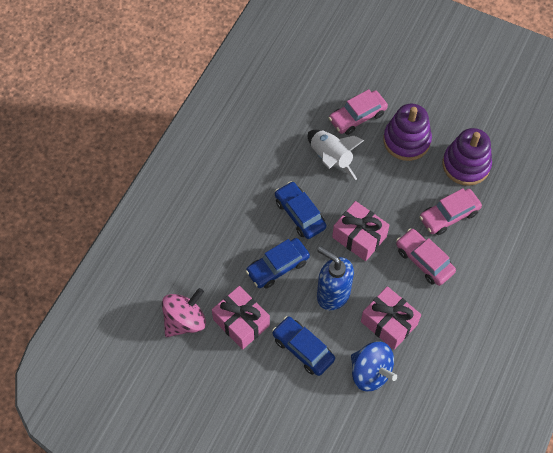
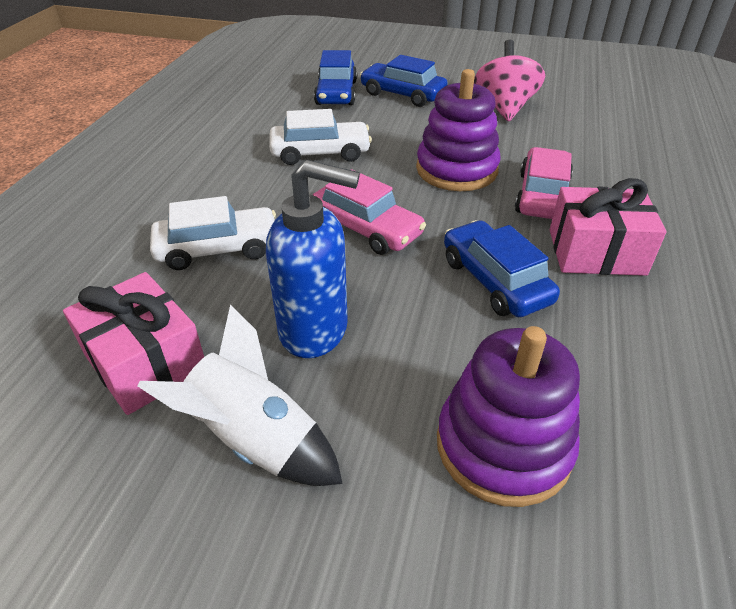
blue spinning top: 1 -> 0
pink car: 3 -> 2
pink gift: 3 -> 2
white car: 0 -> 2

